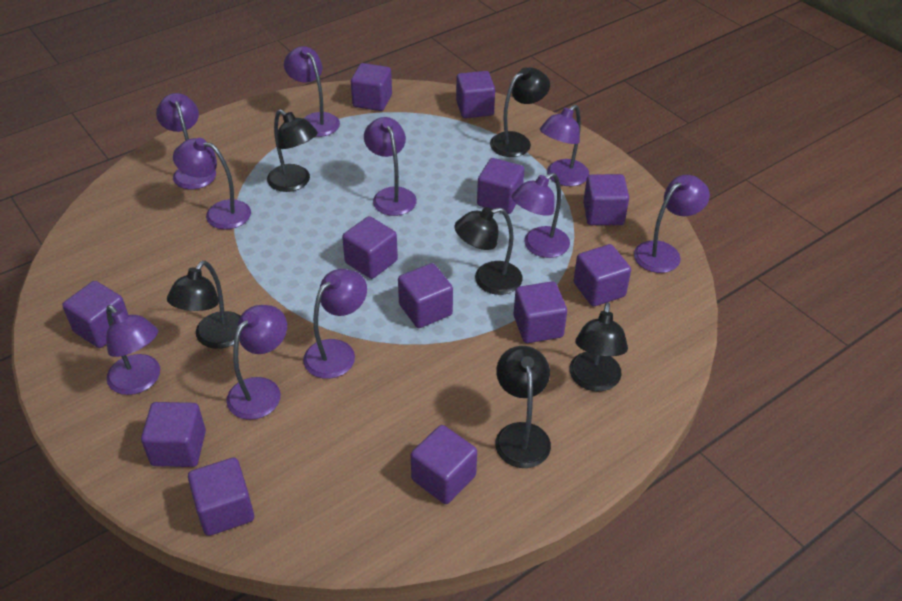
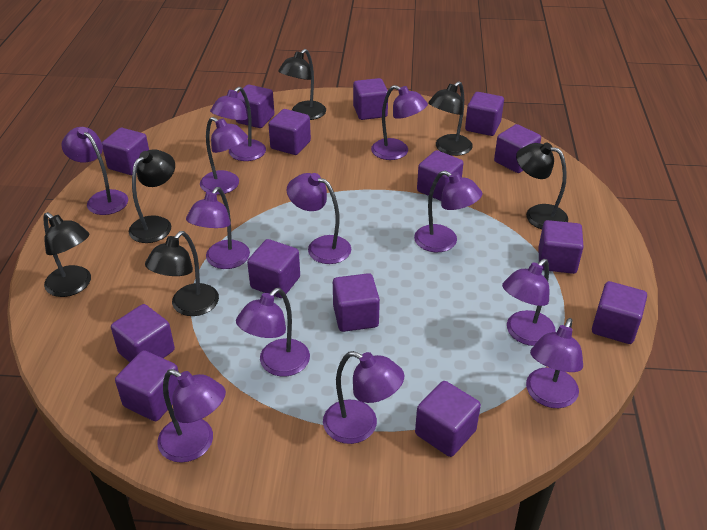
purple cube: 12 -> 14
purple lamp: 10 -> 12

